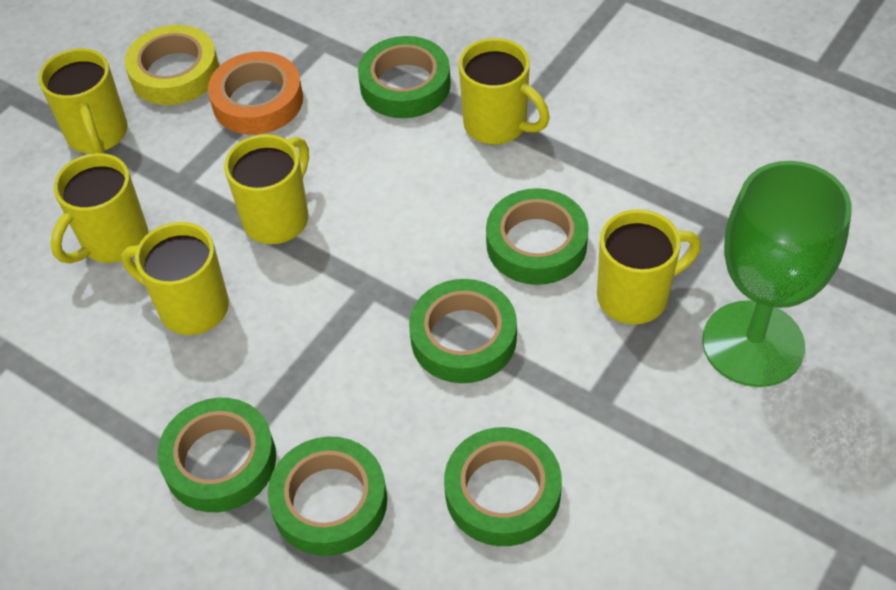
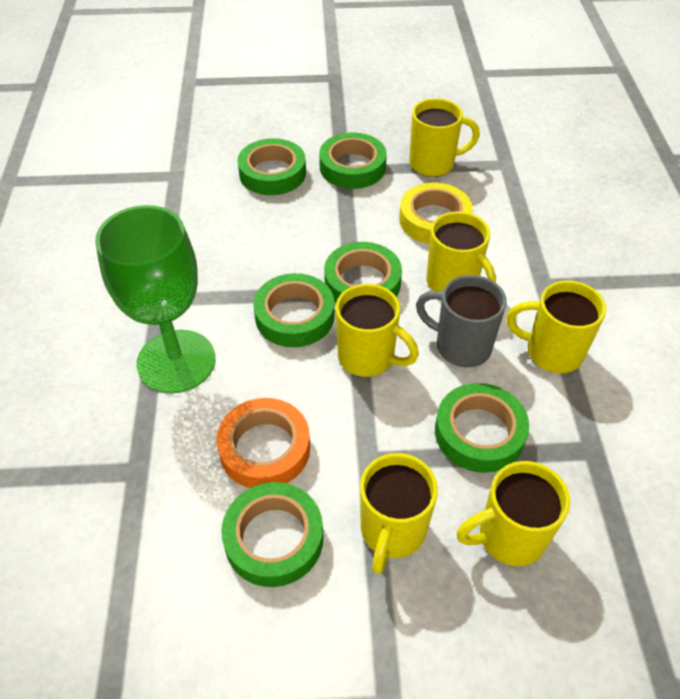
grey mug: 0 -> 1

